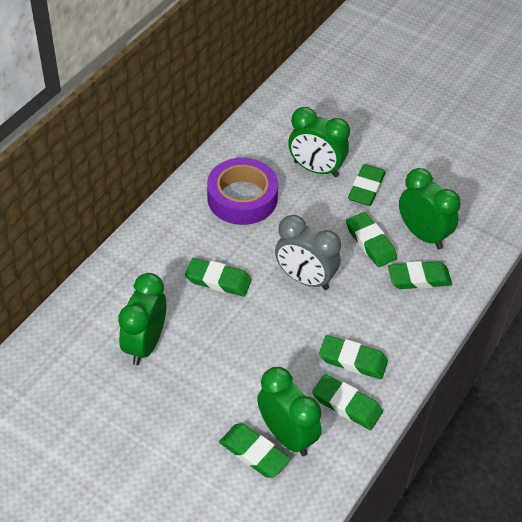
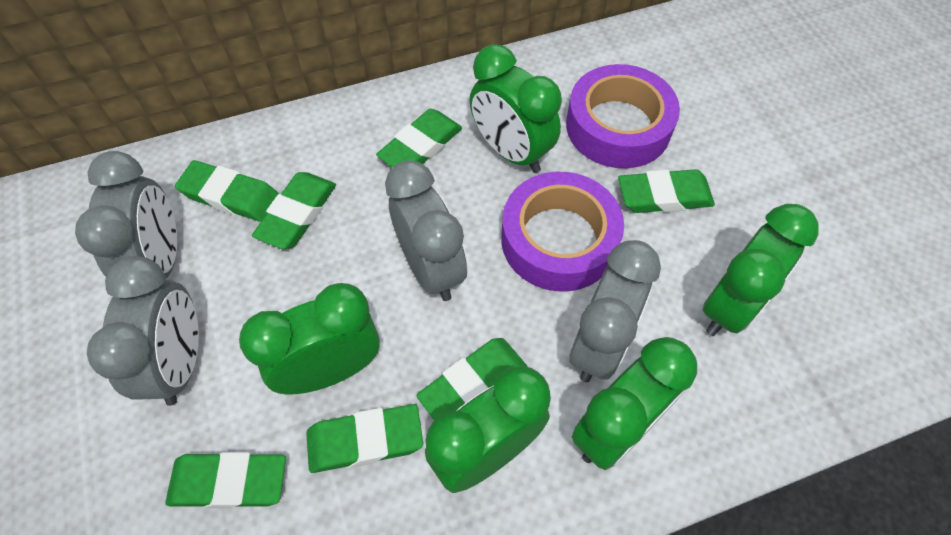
green clock: 4 -> 5
grey clock: 1 -> 4
purple tape: 1 -> 2

